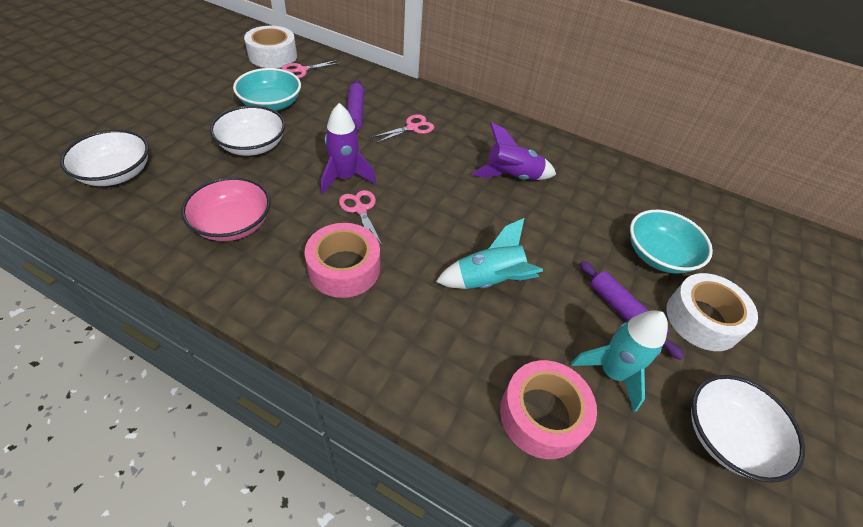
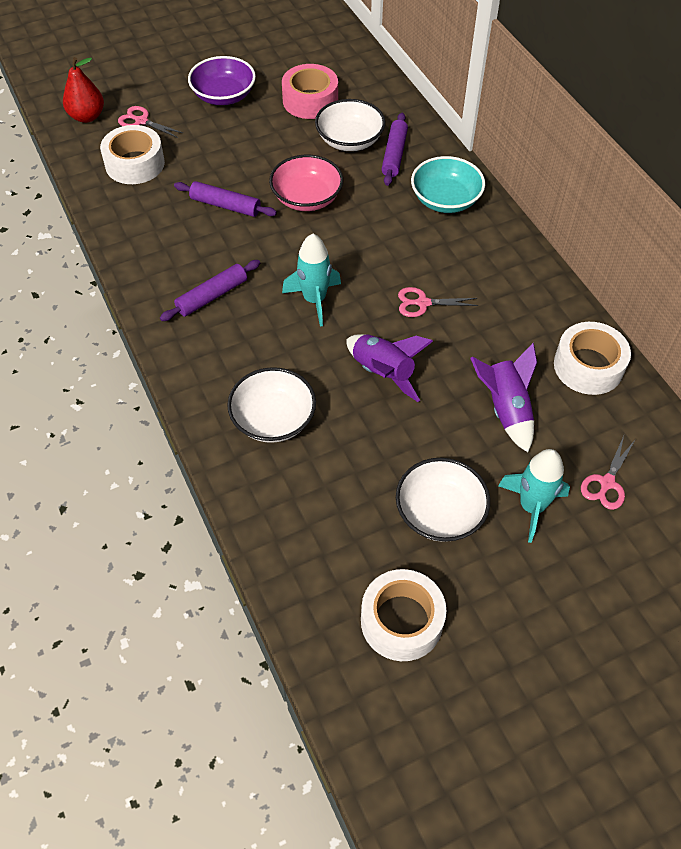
pink tape: 2 -> 1
purple bowl: 0 -> 1
purple rolling pin: 2 -> 3
red pear: 0 -> 1
turquoise bowl: 2 -> 1
white tape: 2 -> 3

